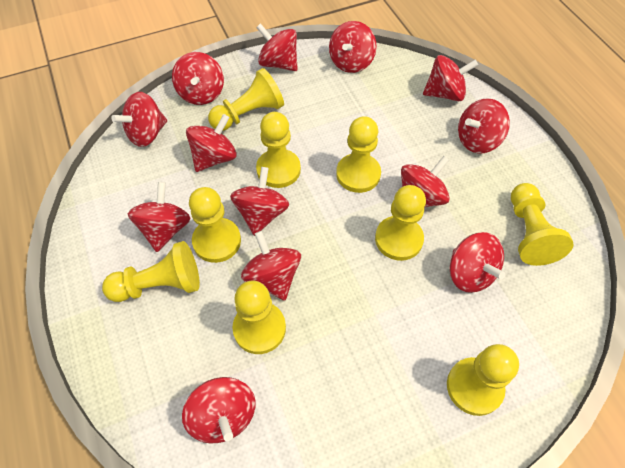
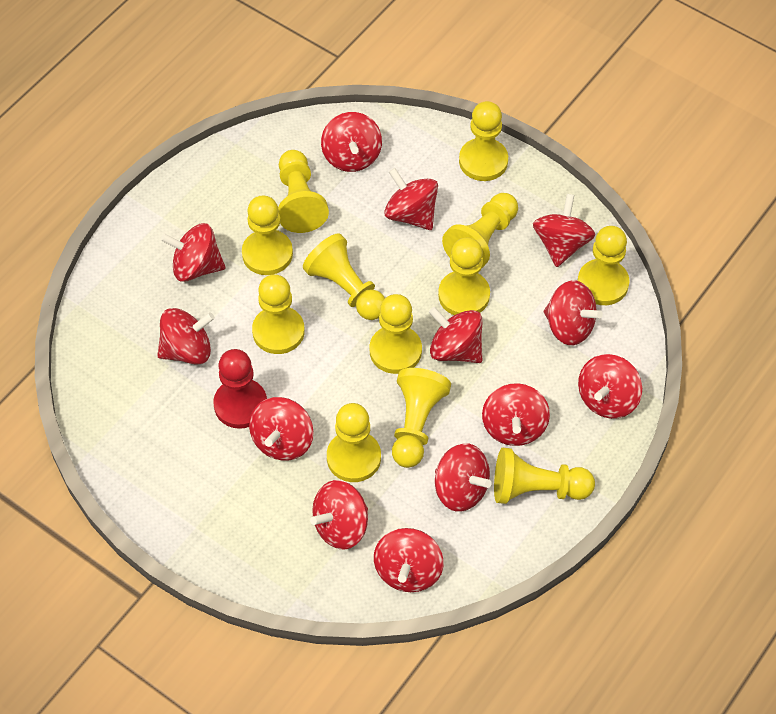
red pawn: 0 -> 1
yellow pawn: 9 -> 12

